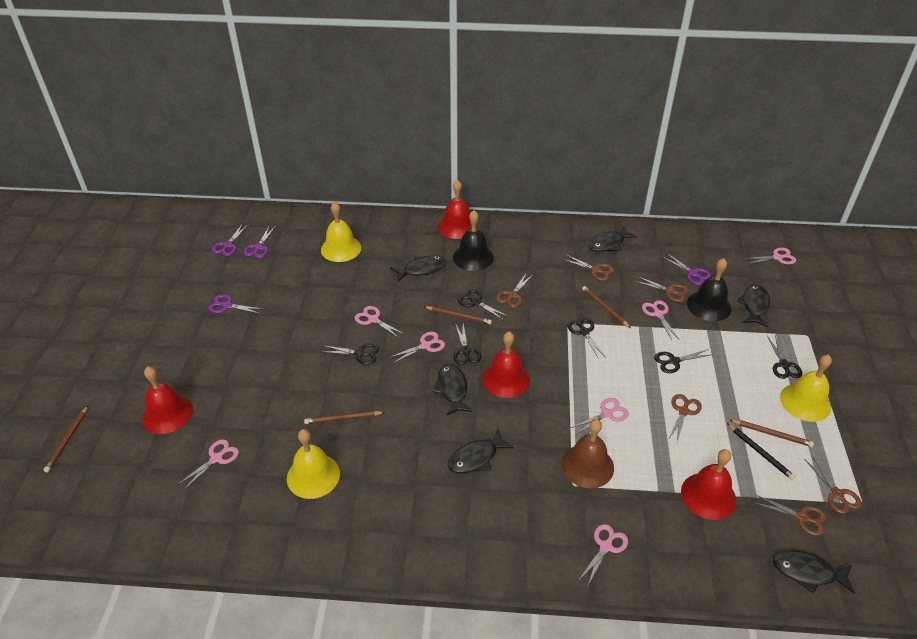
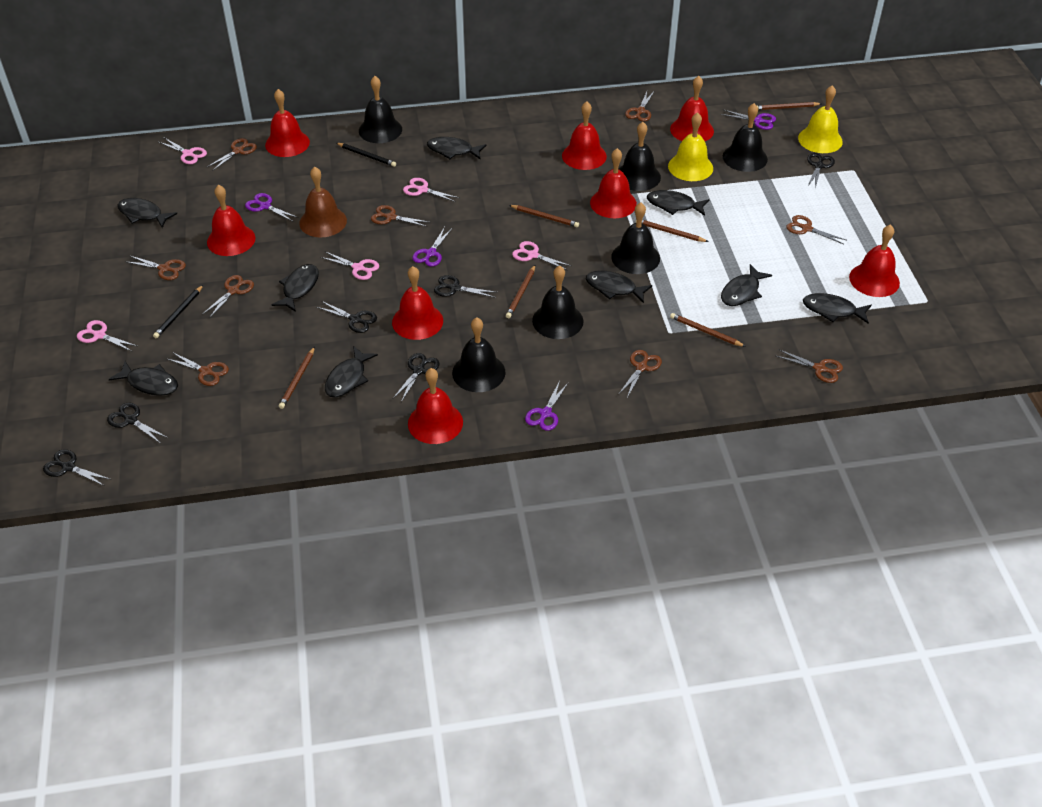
black bell: 2 -> 6
black fish: 6 -> 9
black pencil: 1 -> 2
brown pencil: 5 -> 6
brown scissors: 6 -> 9
pink scissors: 7 -> 5
red bell: 4 -> 8
yellow bell: 3 -> 2

